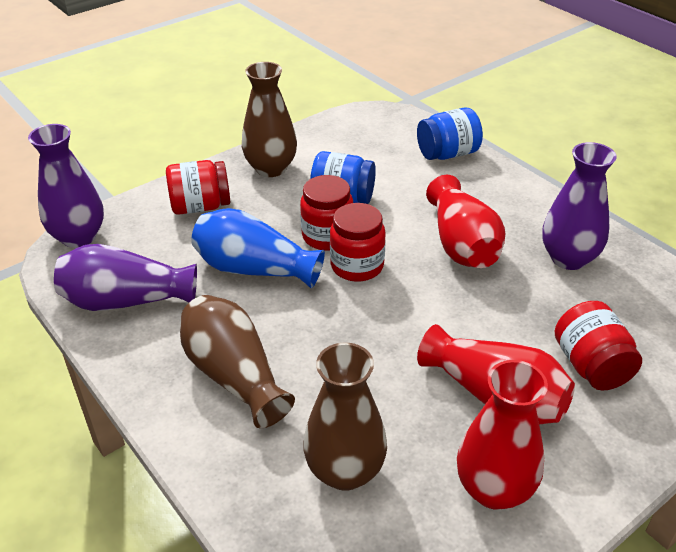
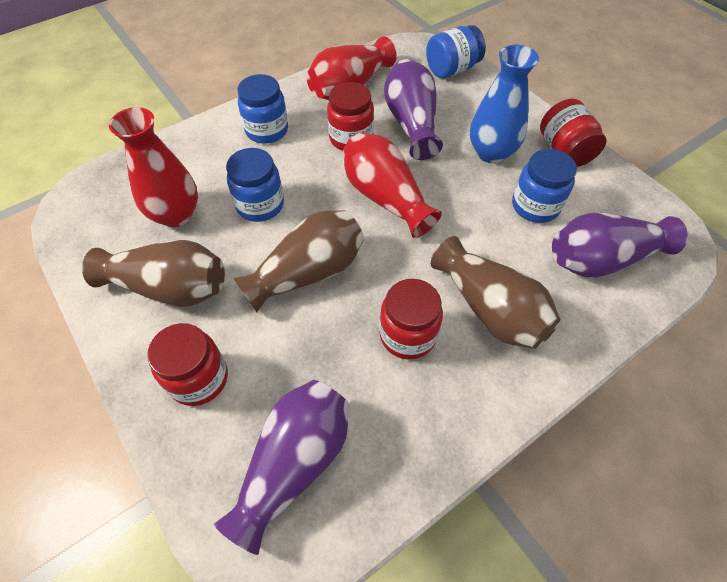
blue jar: 2 -> 4

